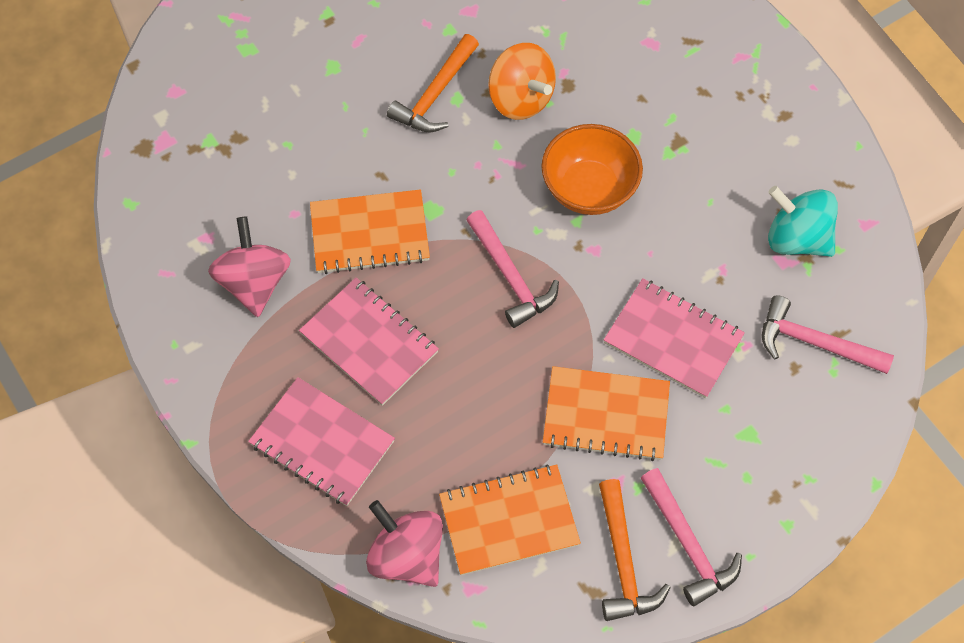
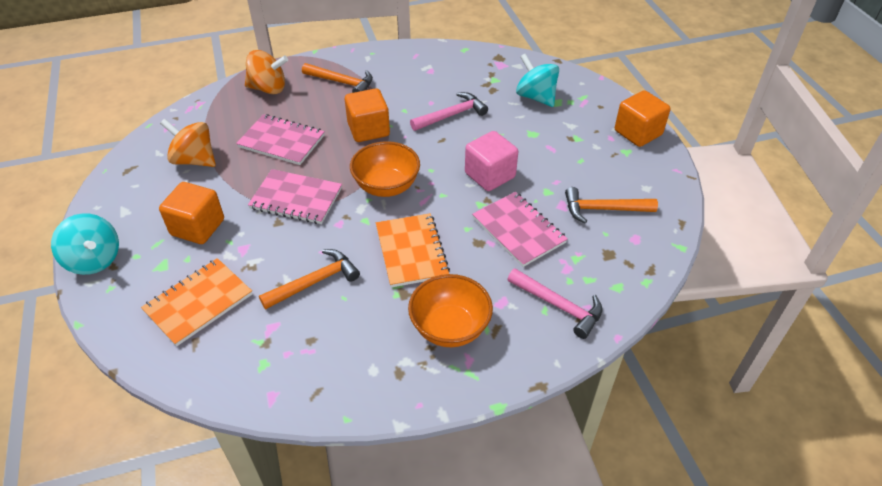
orange bowl: 1 -> 2
orange cube: 0 -> 3
orange hammer: 2 -> 3
orange notebook: 3 -> 2
orange spinning top: 1 -> 2
pink cube: 0 -> 1
pink hammer: 3 -> 2
pink spinning top: 2 -> 0
turquoise spinning top: 1 -> 2

